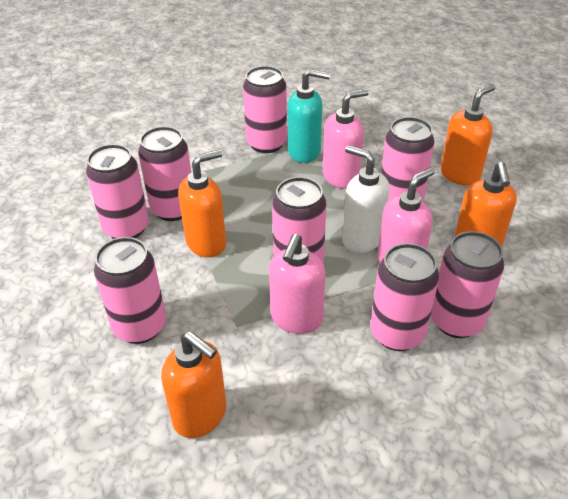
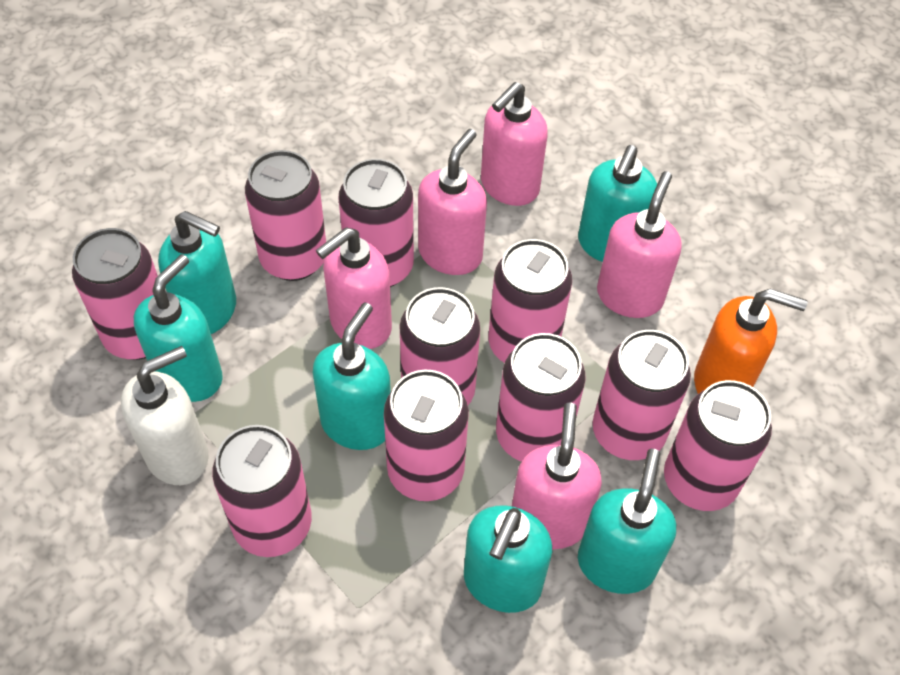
orange soap dispenser: 4 -> 1
pink can: 8 -> 10
pink soap dispenser: 3 -> 5
turquoise soap dispenser: 1 -> 6

